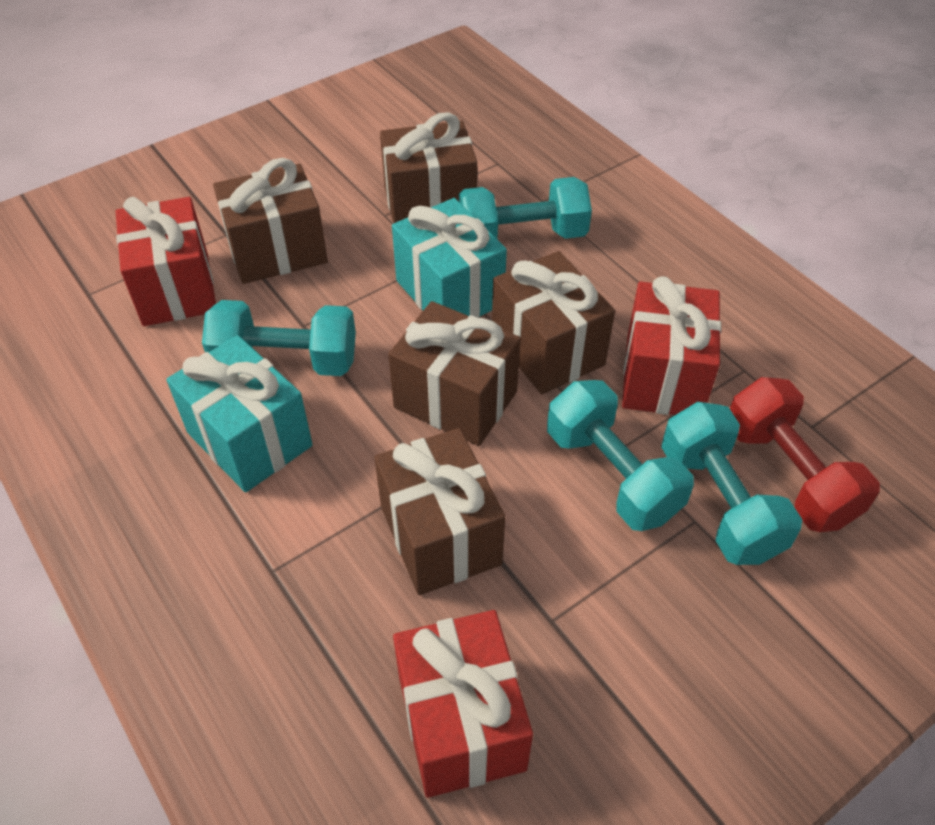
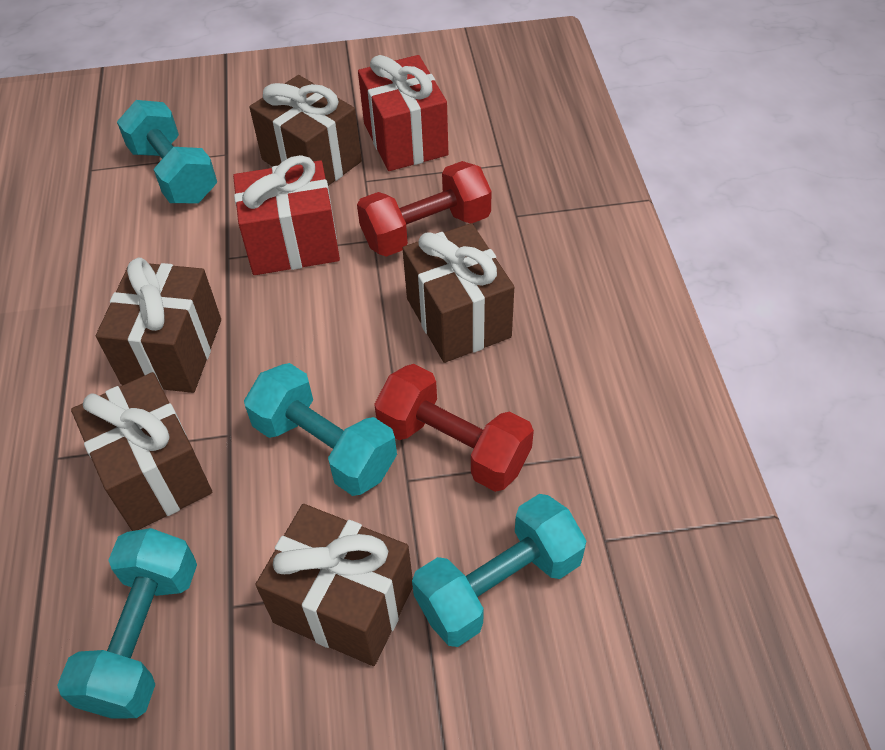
red dumbbell: 1 -> 2
red gift: 3 -> 2
turquoise gift: 2 -> 0

